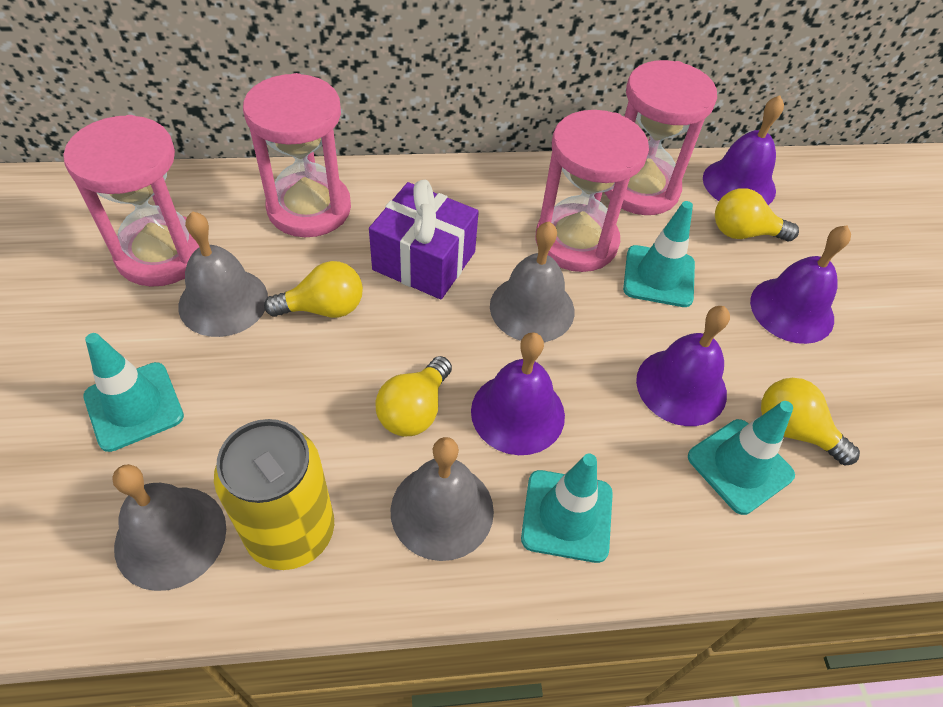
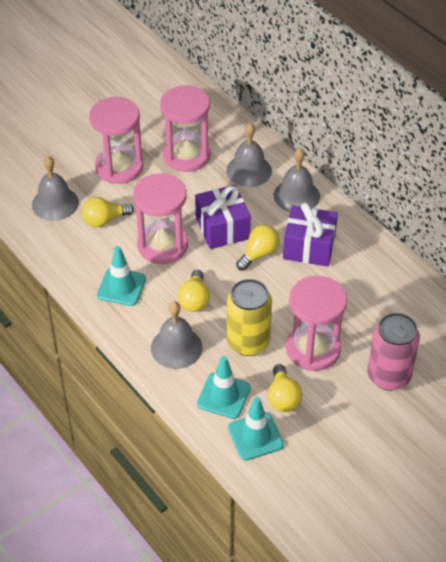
pink can: 0 -> 1
purple bell: 4 -> 0
purple gift: 1 -> 2
turquoise traffic cone: 4 -> 3

